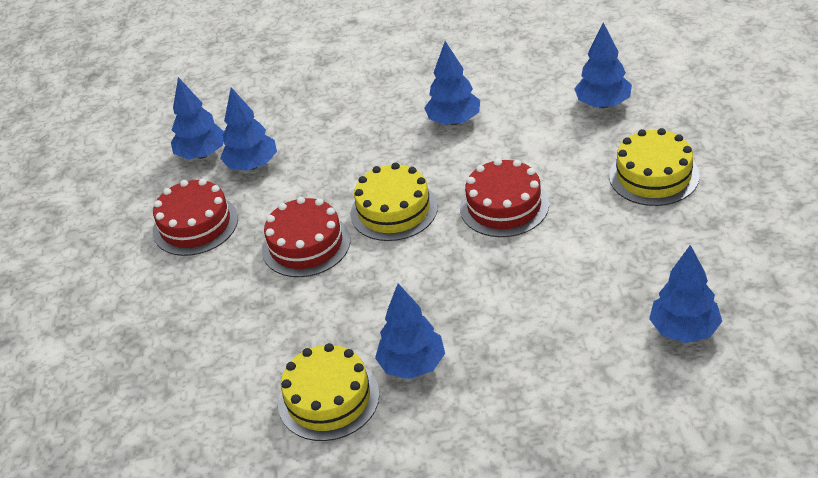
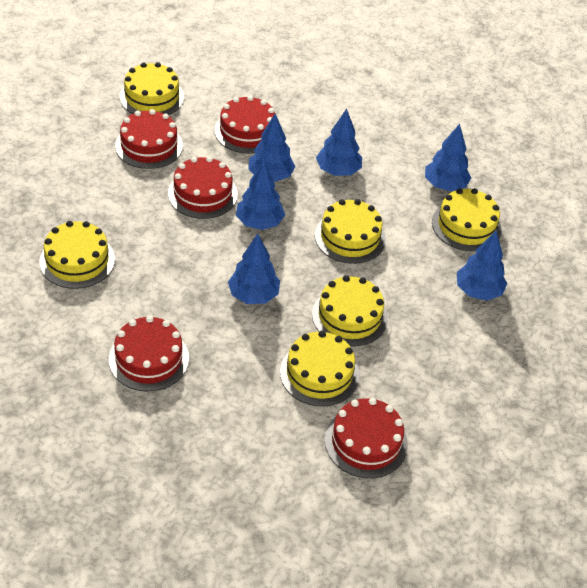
red cake: 3 -> 5
yellow cake: 3 -> 6

